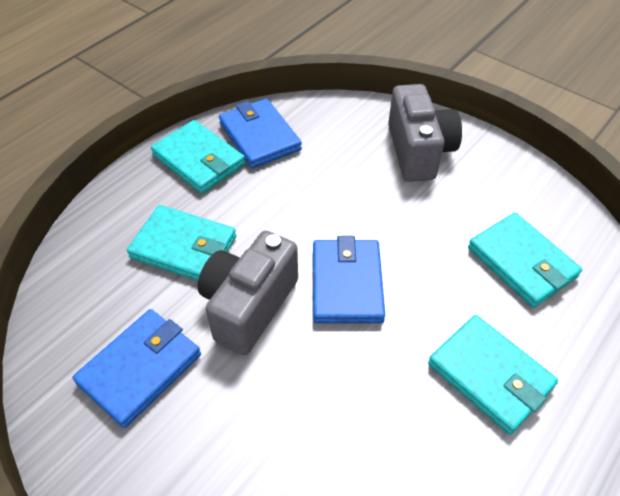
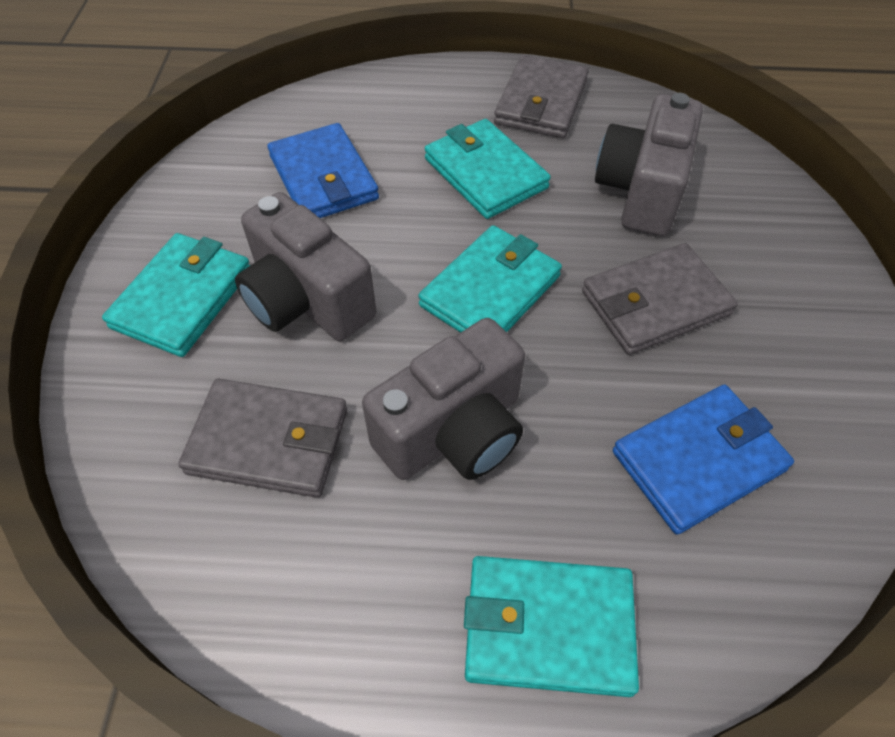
blue wallet: 3 -> 2
grey camera: 2 -> 3
grey wallet: 0 -> 3

